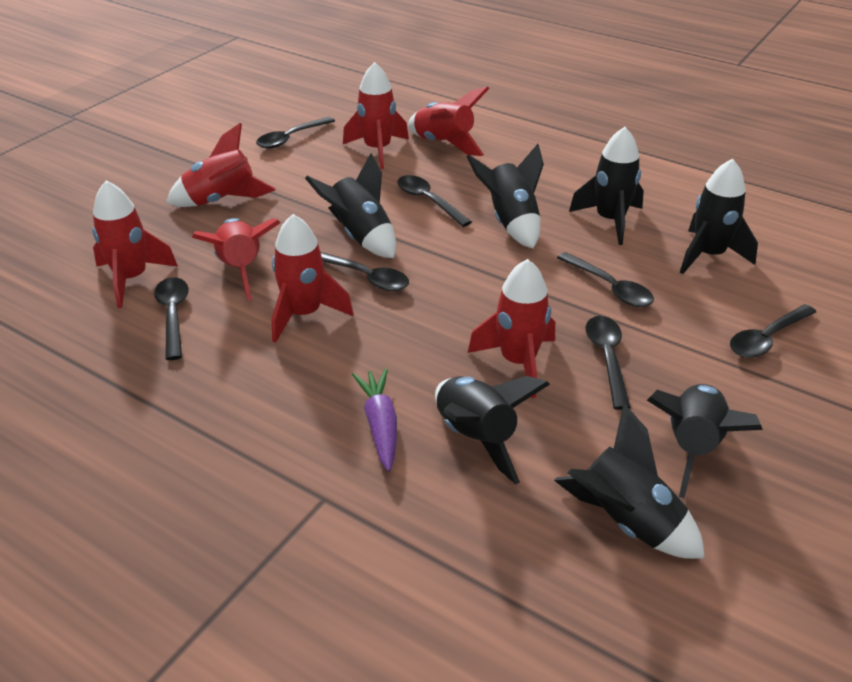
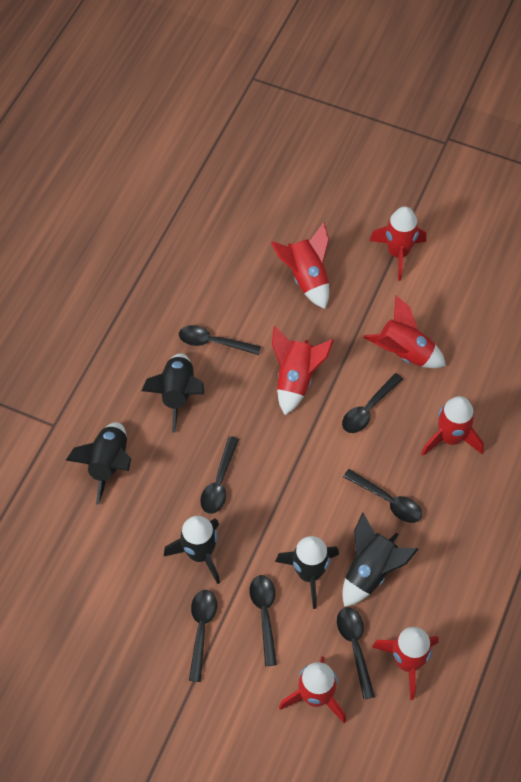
black rocket: 7 -> 5
purple carrot: 1 -> 0

